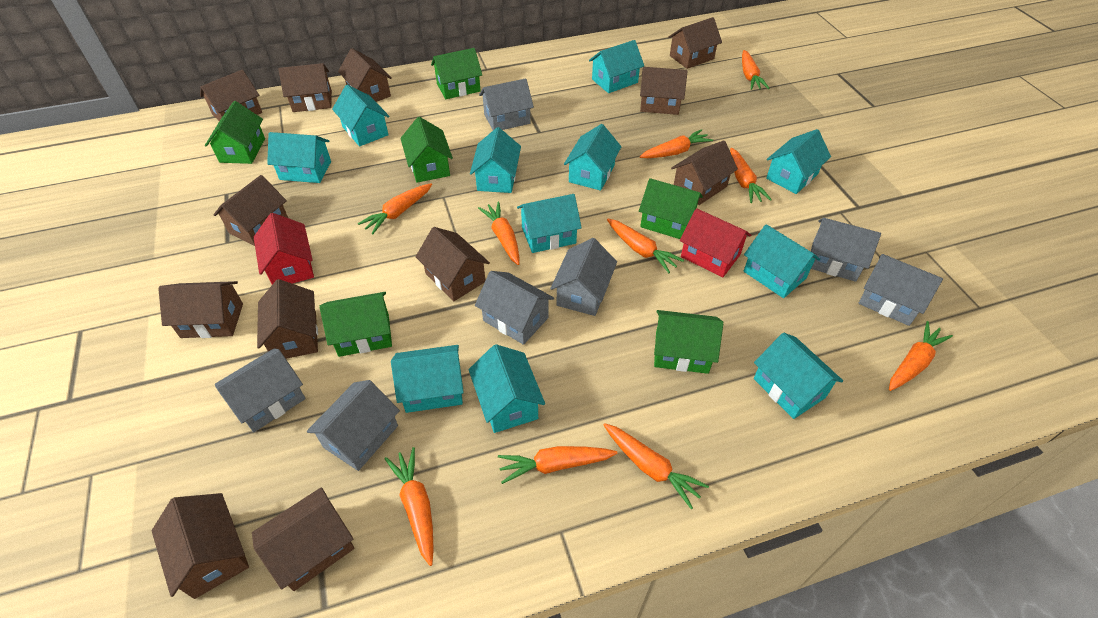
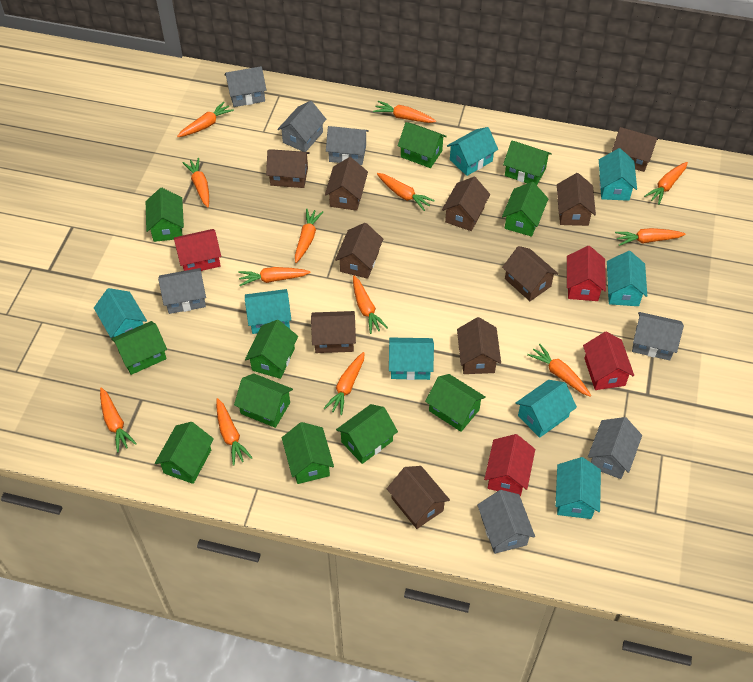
brown house: 12 -> 10
green house: 6 -> 11
orange carrot: 10 -> 13
red house: 2 -> 4
turquoise house: 11 -> 8

